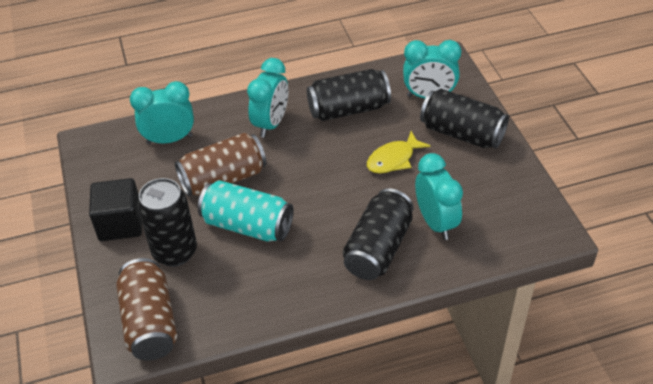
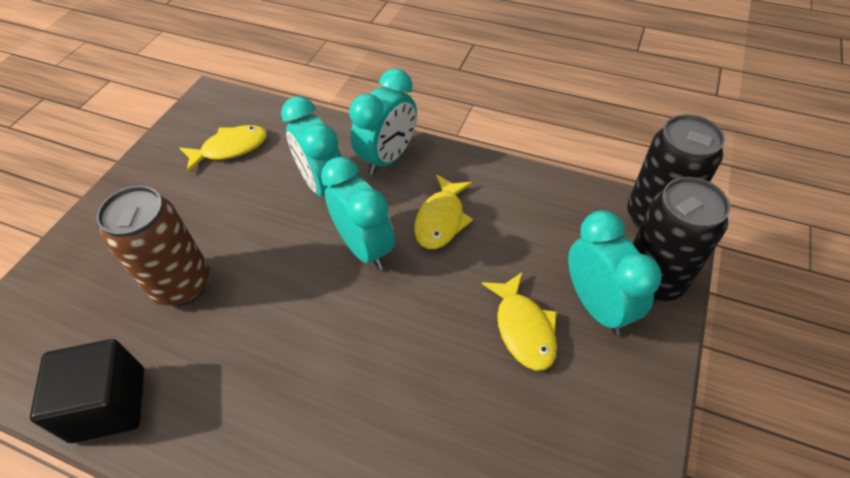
black can: 4 -> 2
brown can: 2 -> 1
turquoise can: 1 -> 0
yellow fish: 1 -> 3

